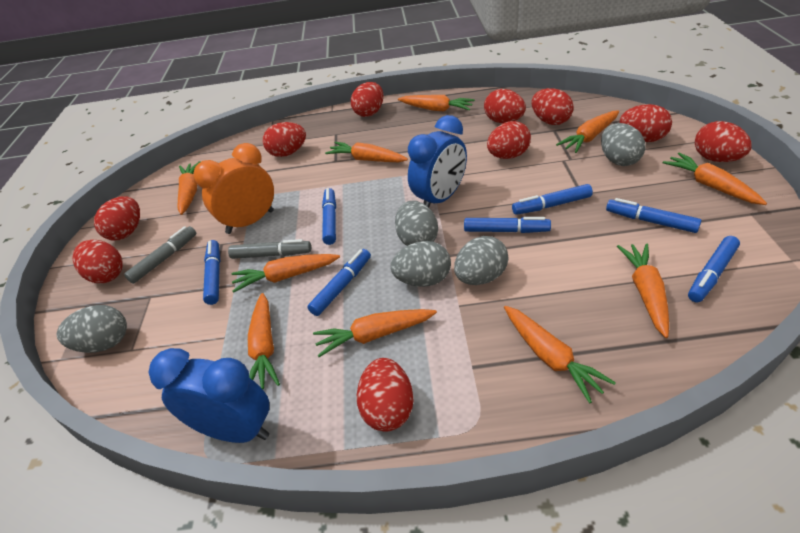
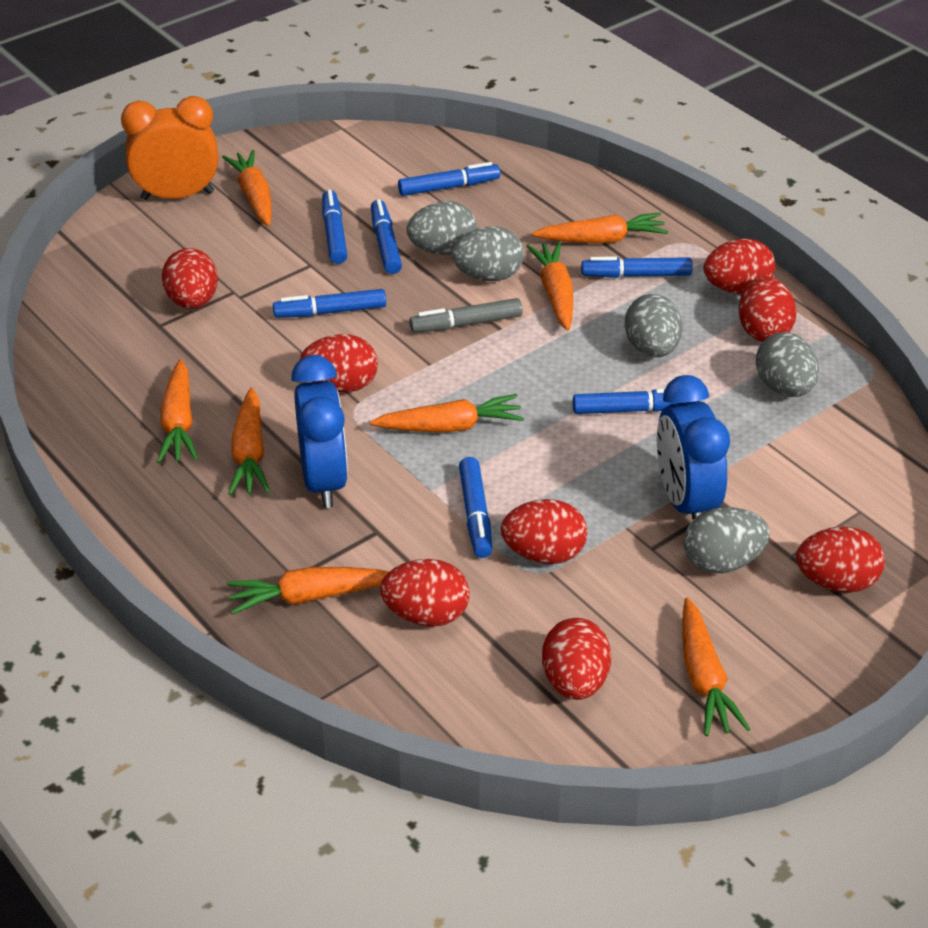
grey marker: 2 -> 1
orange carrot: 10 -> 8
red egg: 10 -> 8

